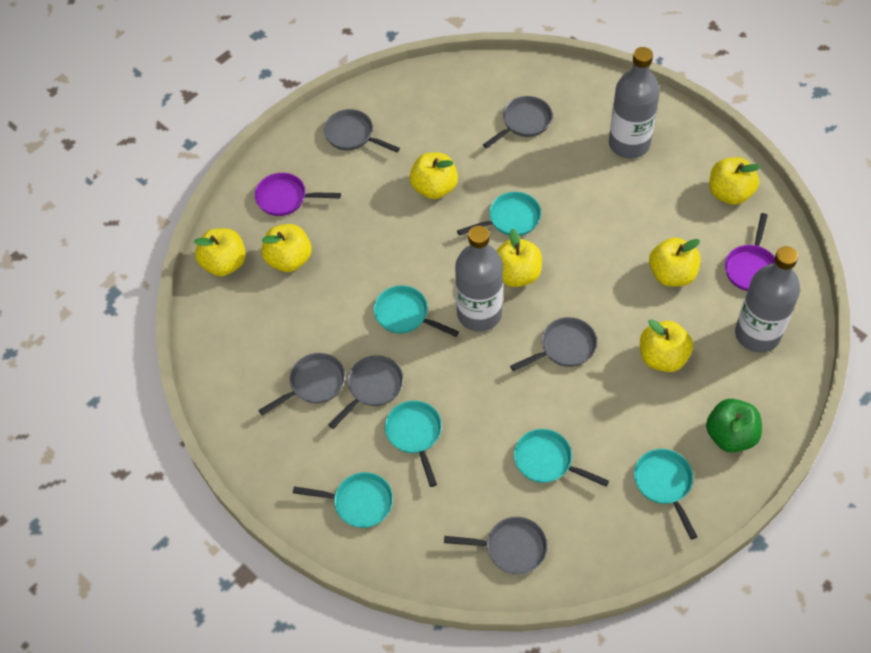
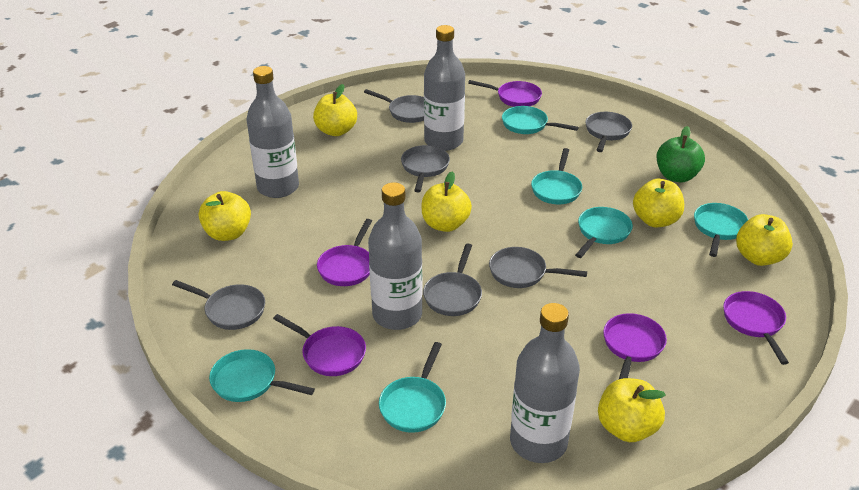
grey bottle: 3 -> 4
purple pan: 2 -> 5
yellow apple: 7 -> 6

